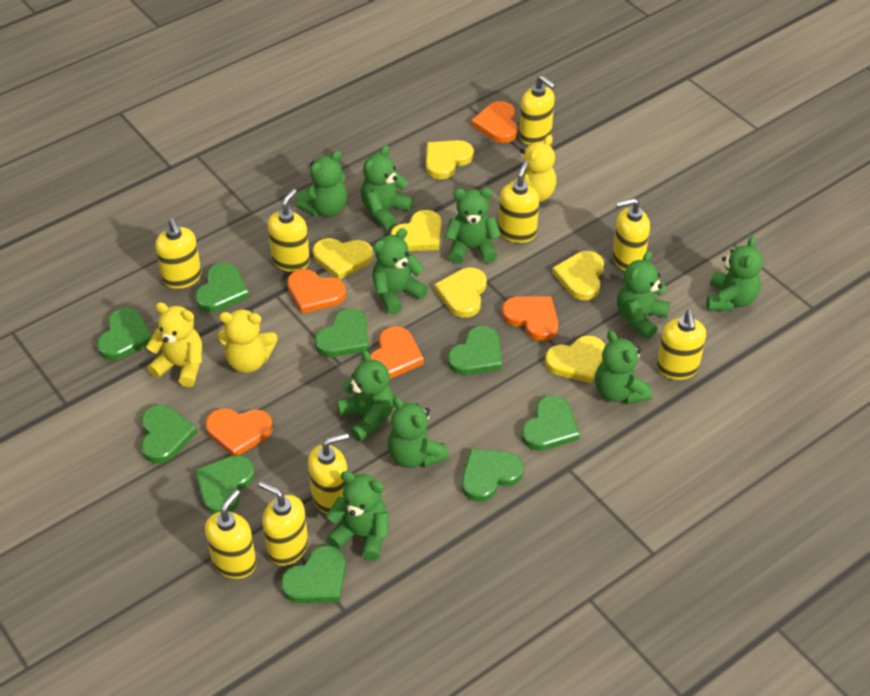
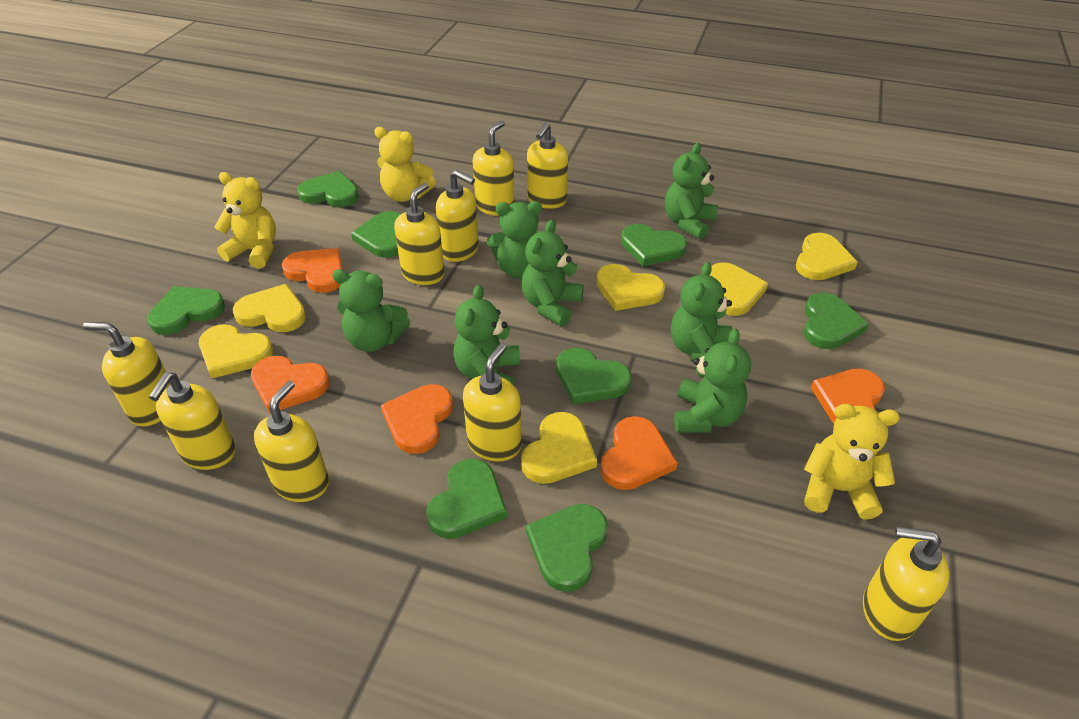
green heart: 9 -> 8
green teddy bear: 10 -> 7

